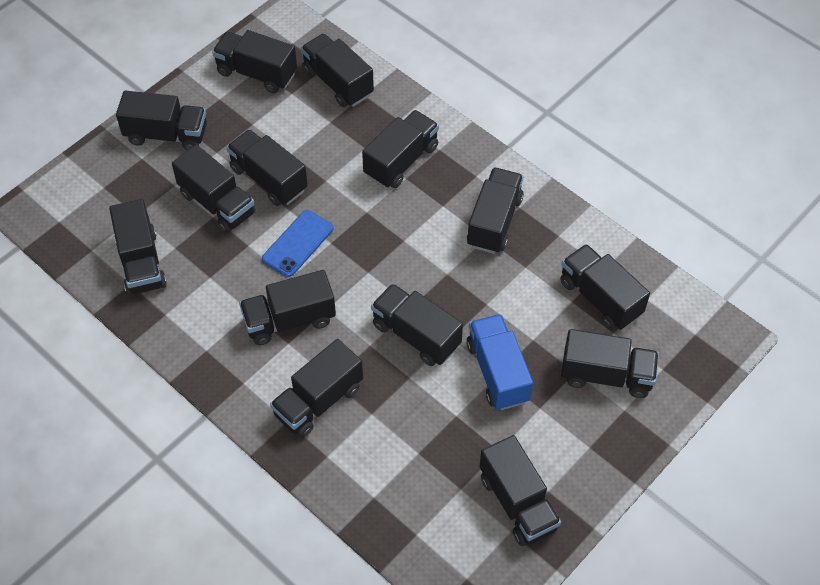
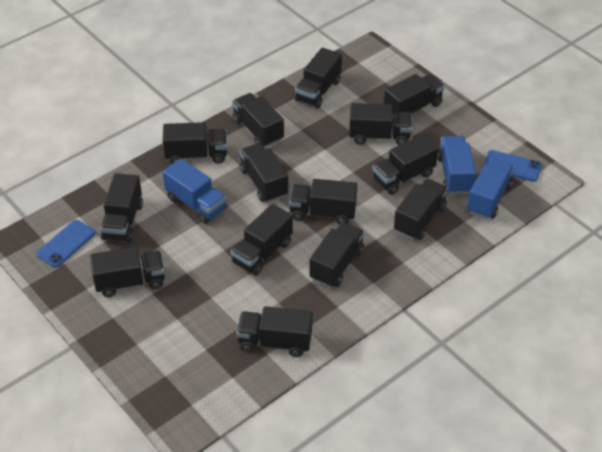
blue phone: 1 -> 2
blue truck: 1 -> 3

